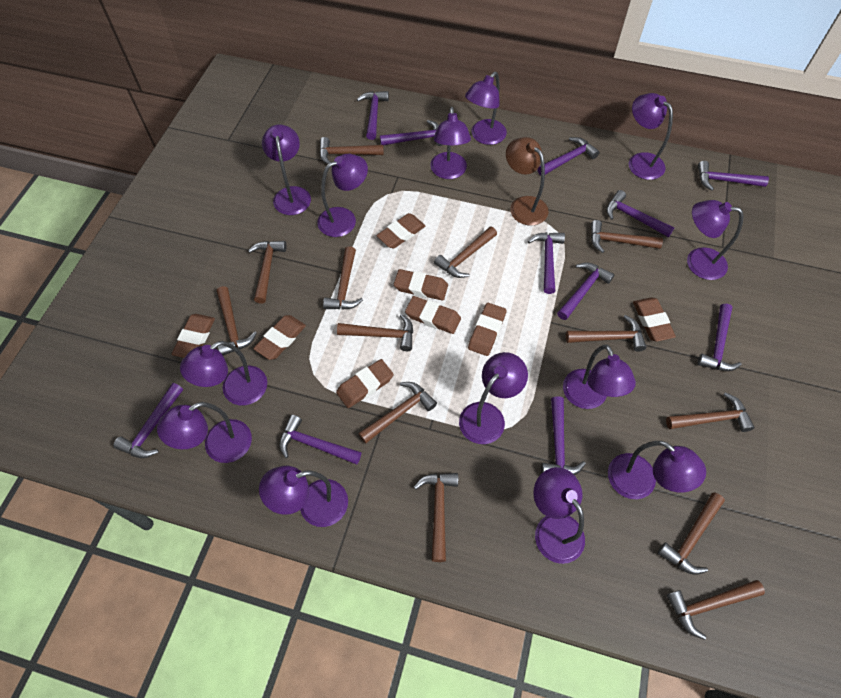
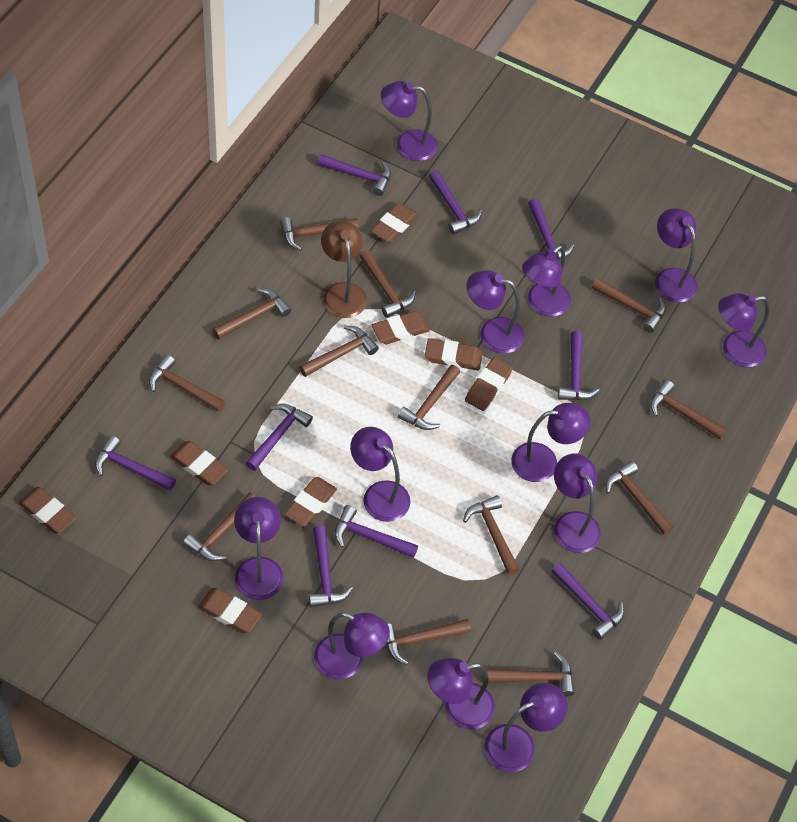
purple hammer: 11 -> 9
purple lamp: 13 -> 12

